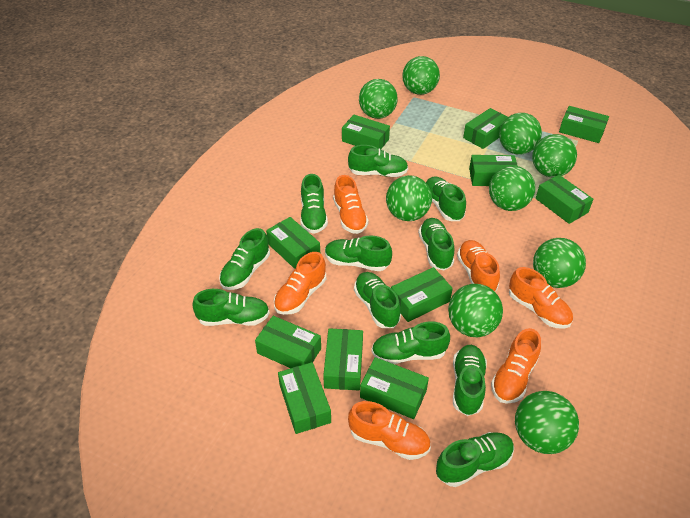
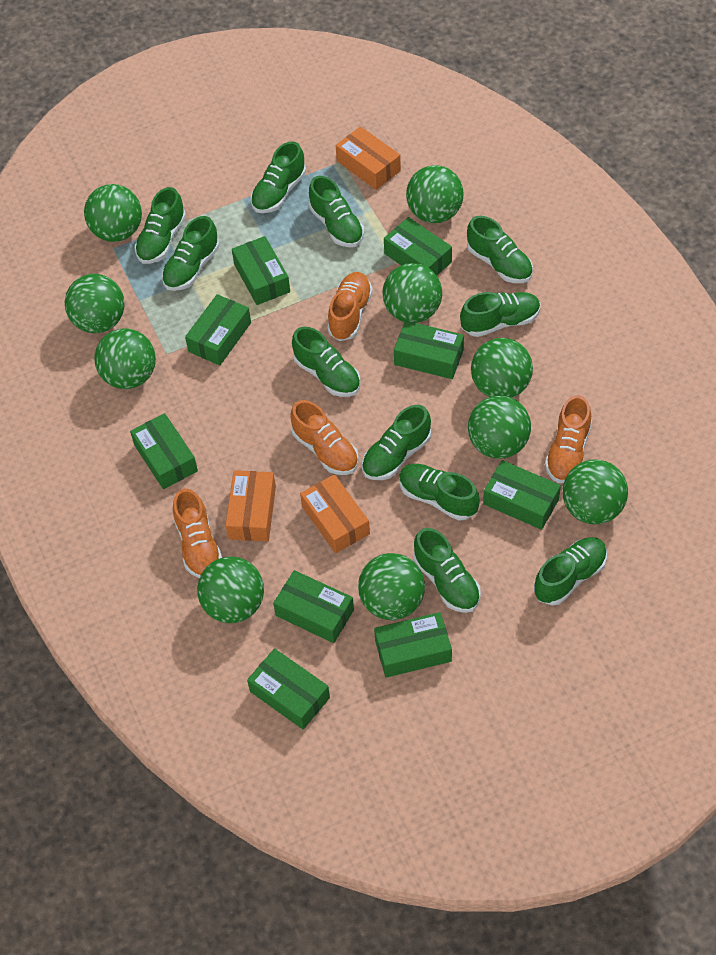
green ball: 9 -> 10
green box: 11 -> 9
orange box: 0 -> 3
orange shoe: 6 -> 4

